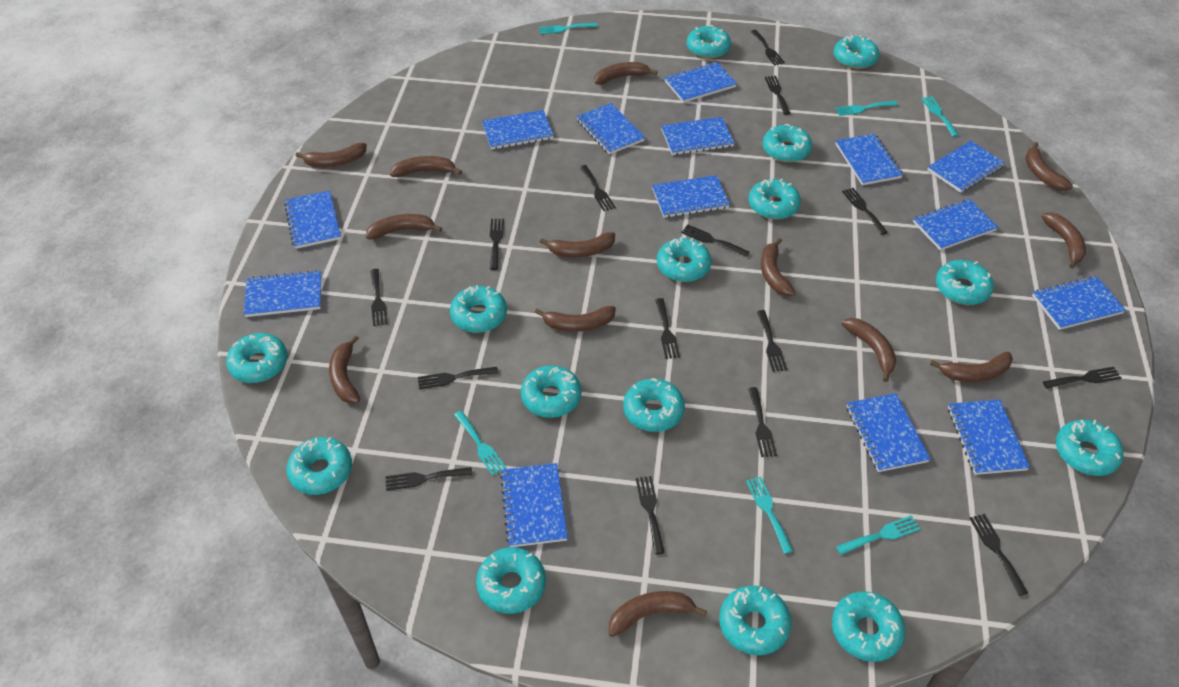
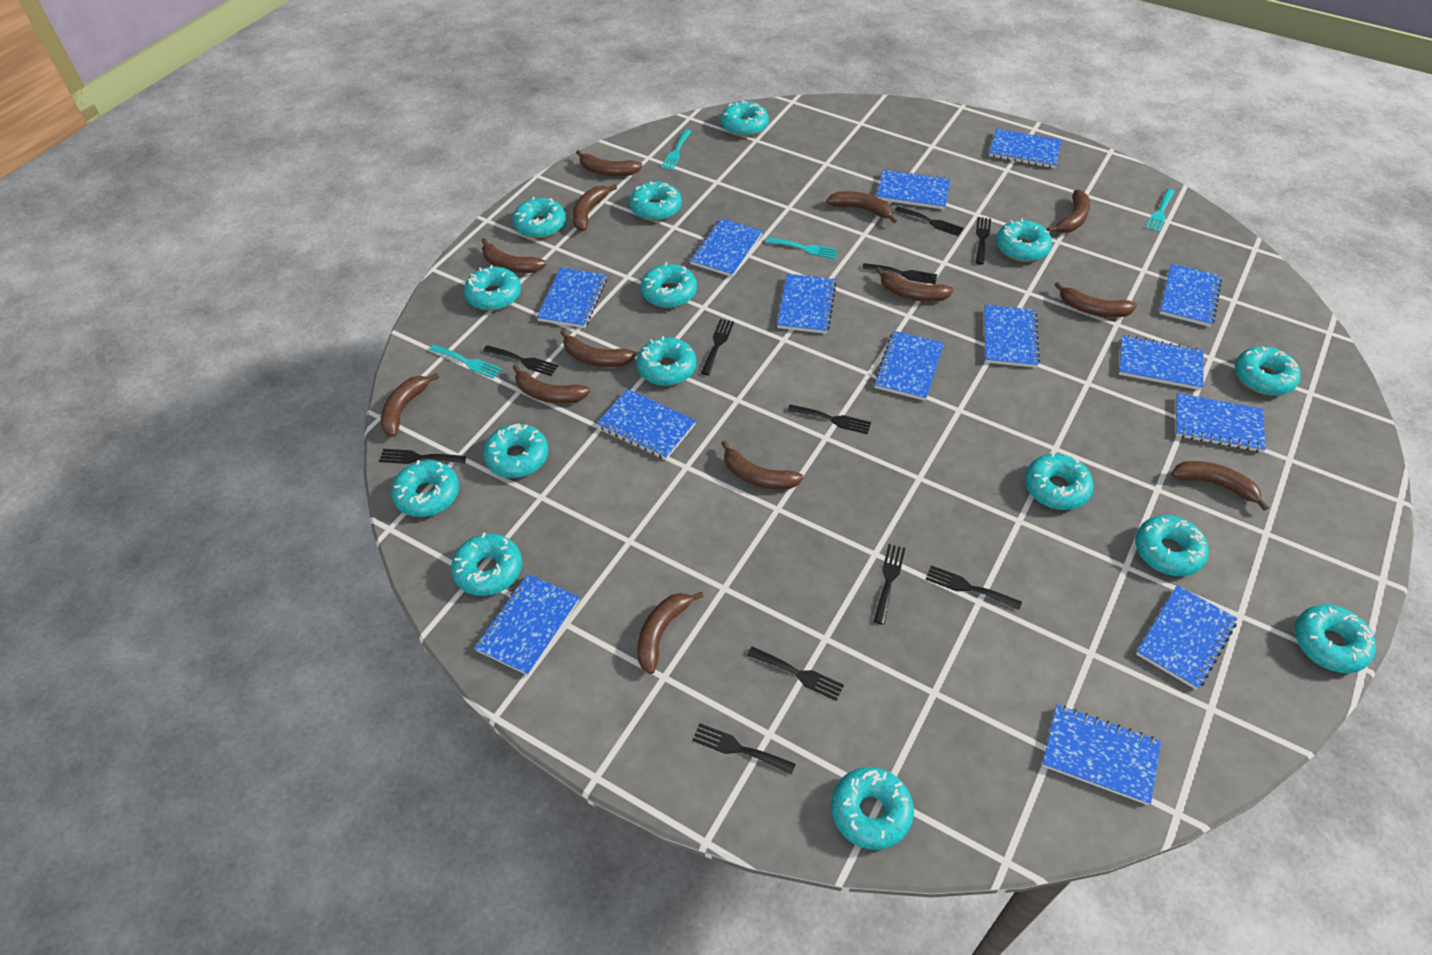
black fork: 15 -> 11
turquoise fork: 6 -> 4

